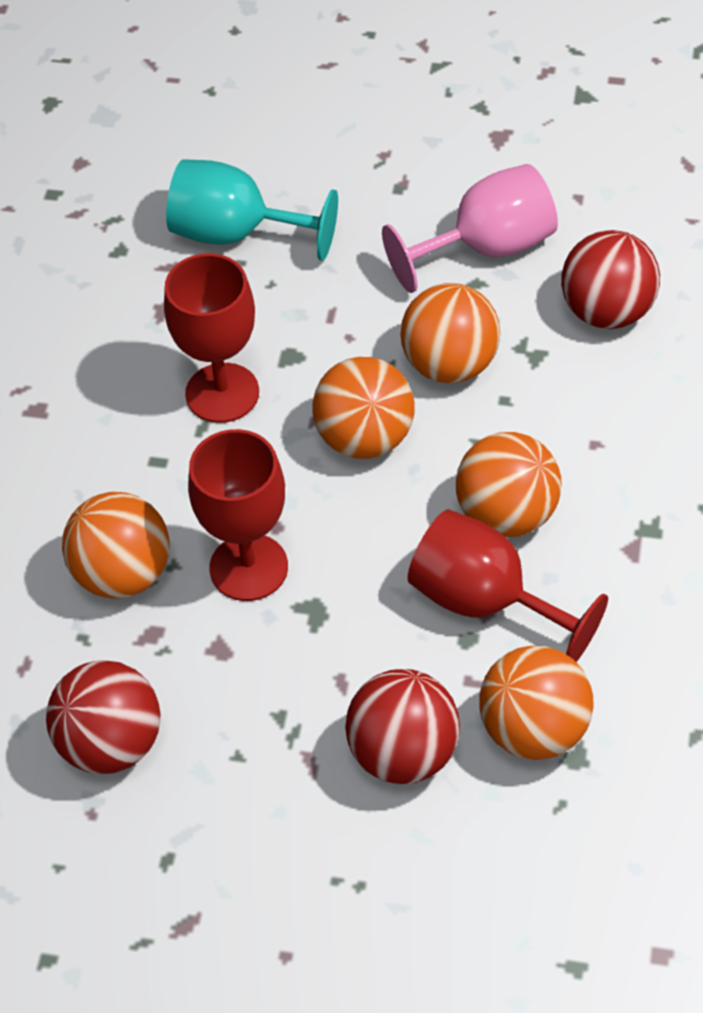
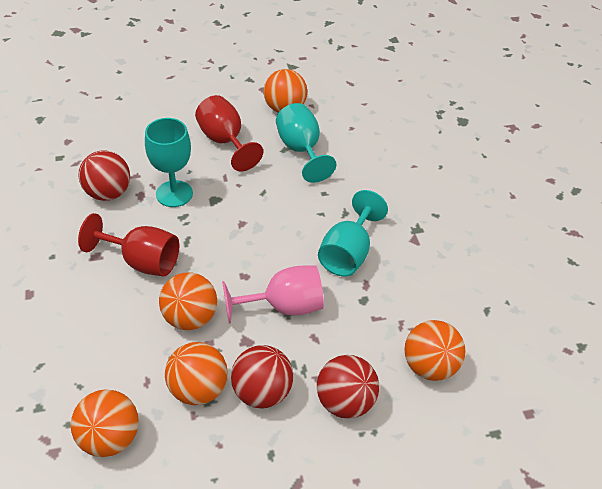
red goblet: 3 -> 2
turquoise goblet: 1 -> 3

